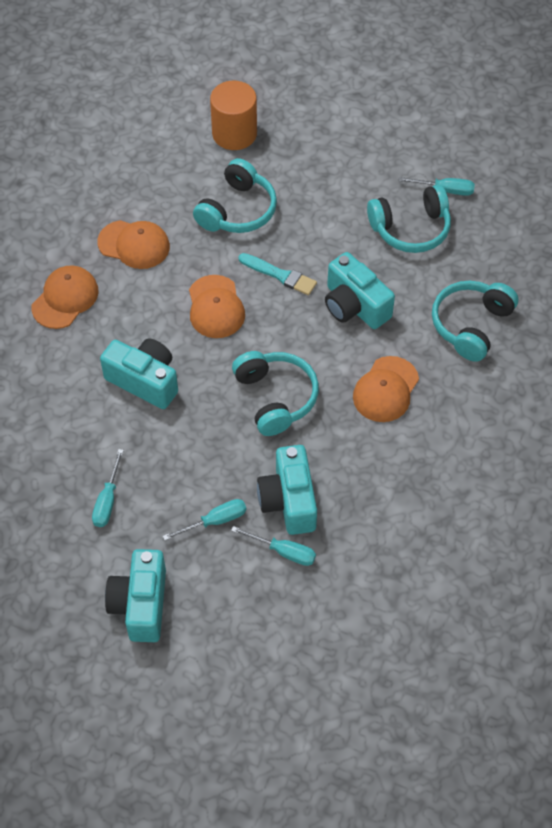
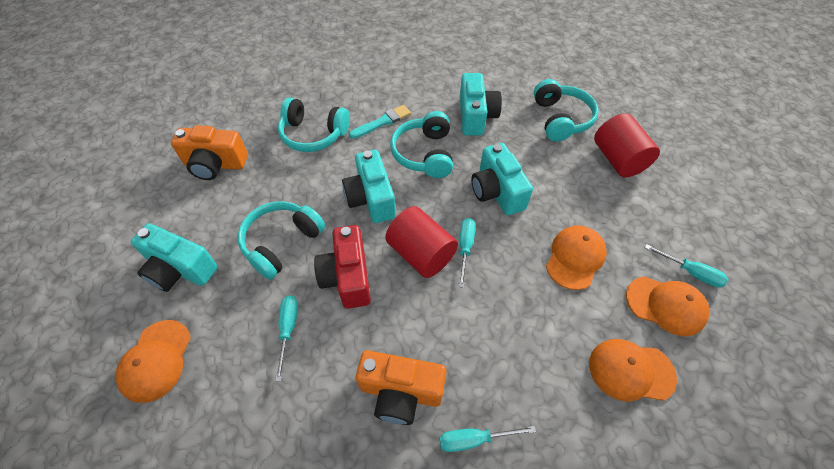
orange camera: 0 -> 2
orange cylinder: 1 -> 0
red camera: 0 -> 1
red cylinder: 0 -> 2

